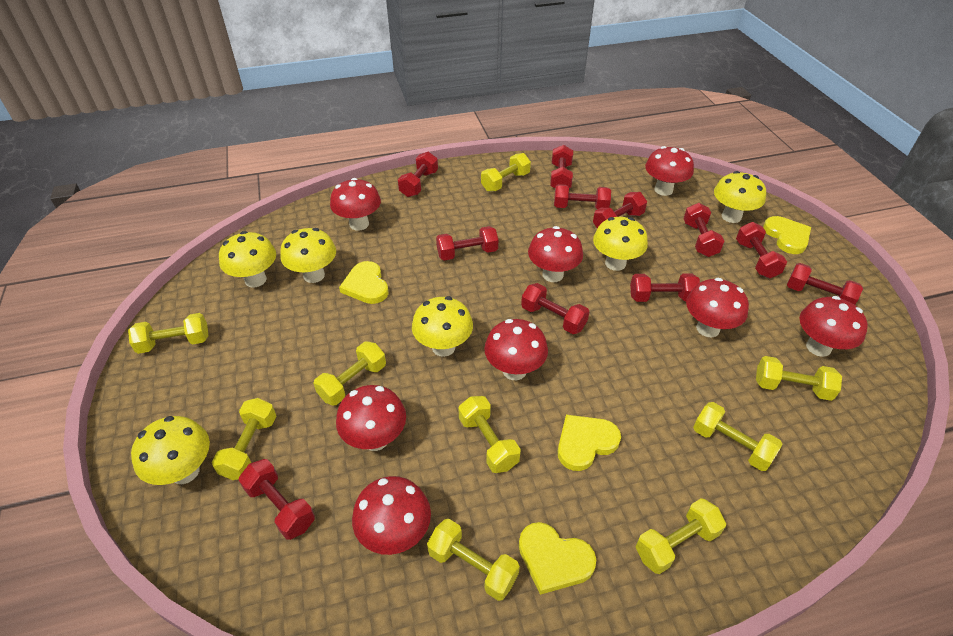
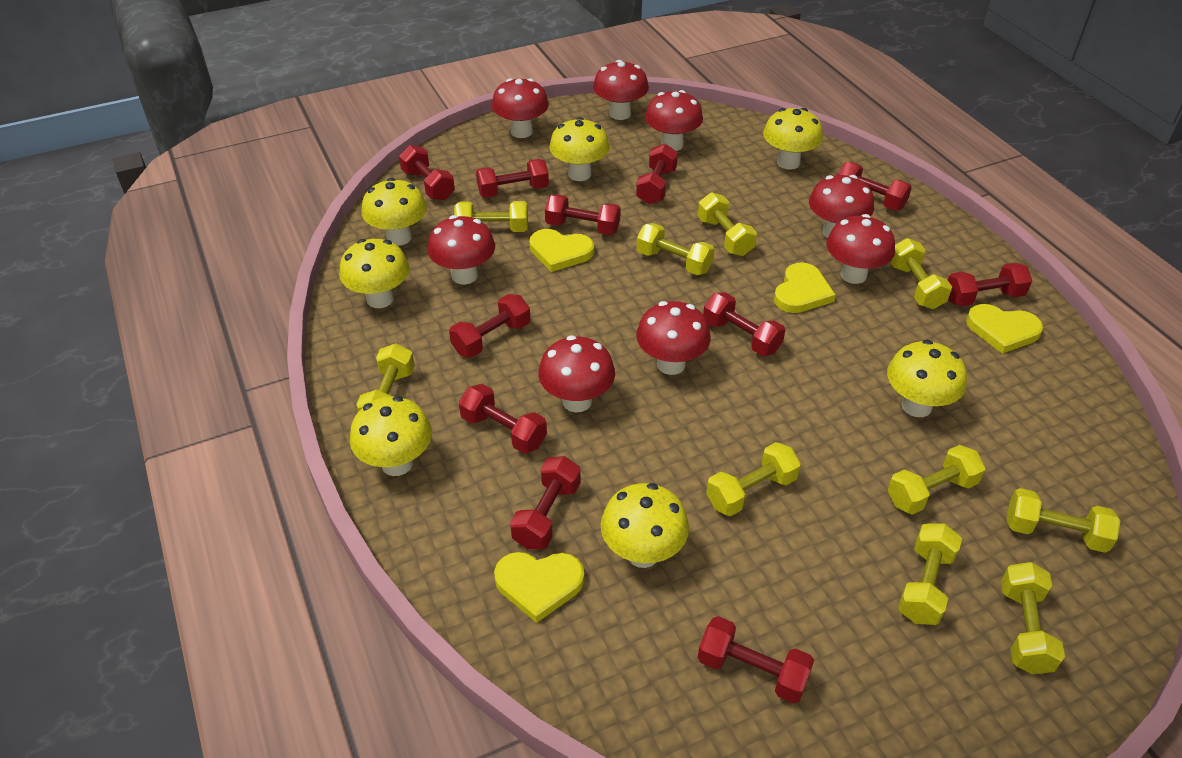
yellow dumbbell: 9 -> 10
yellow mushroom: 6 -> 7

